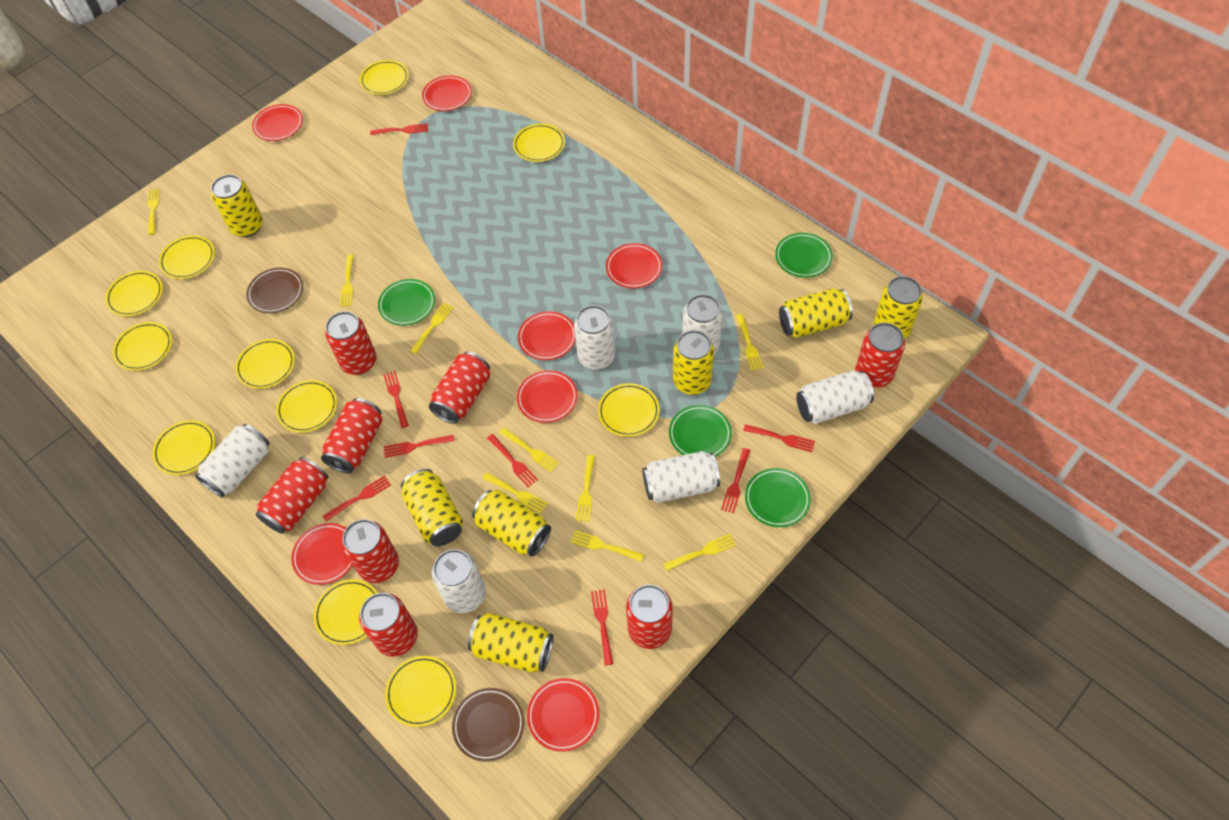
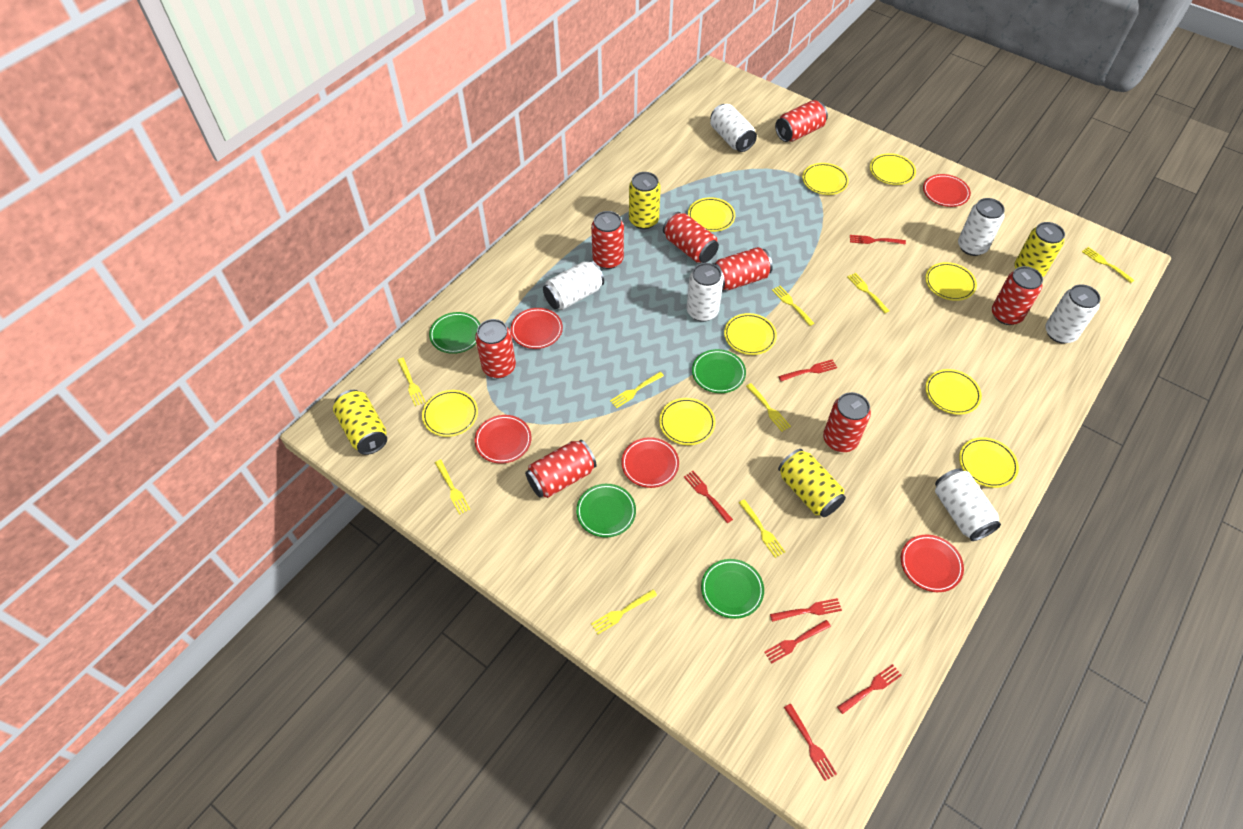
brown plate: 2 -> 0
red fork: 8 -> 7
red plate: 7 -> 5
yellow can: 7 -> 4
yellow plate: 11 -> 9

